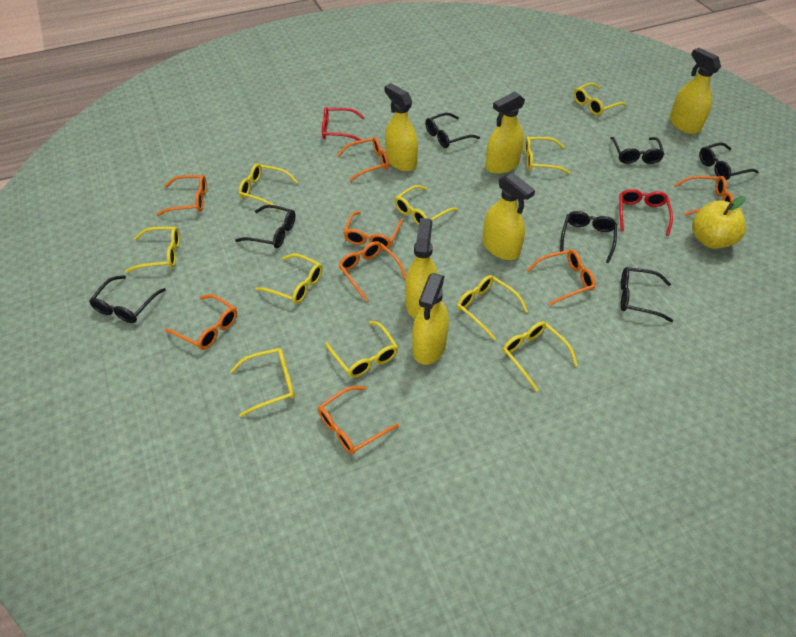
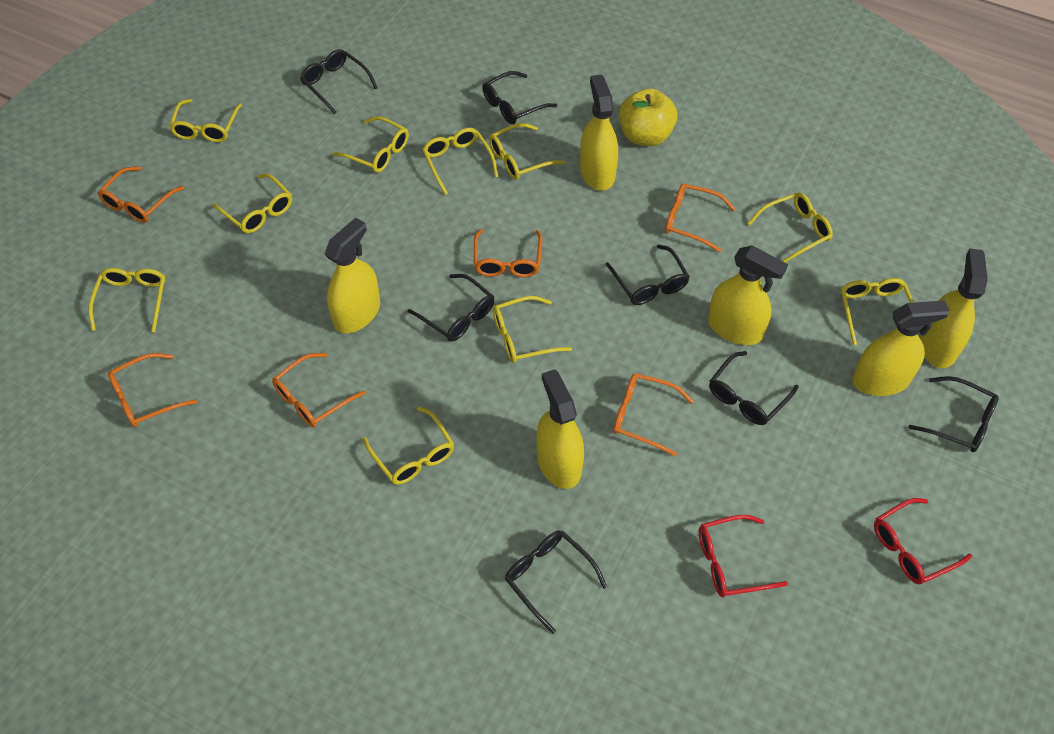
orange glasses: 8 -> 6

